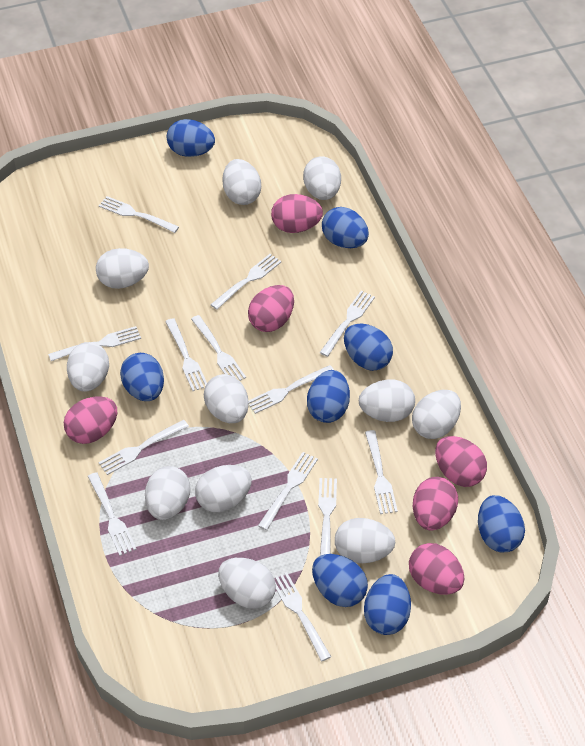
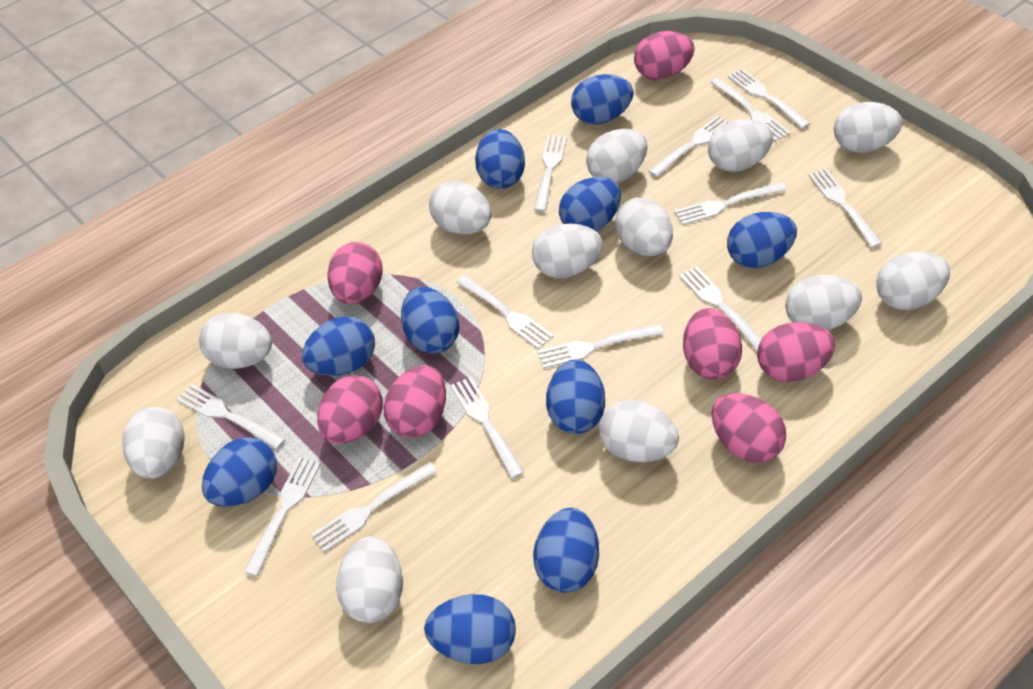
blue egg: 8 -> 10
pink egg: 6 -> 7
white egg: 11 -> 12

